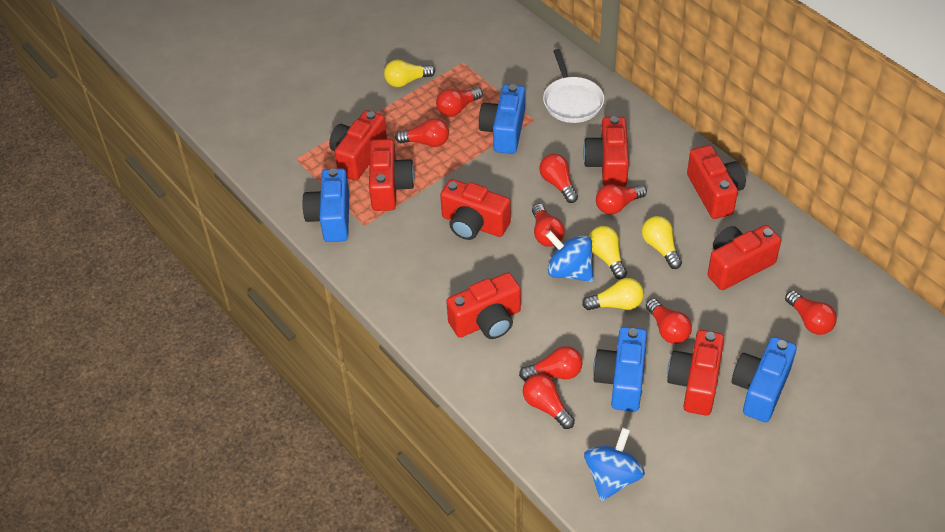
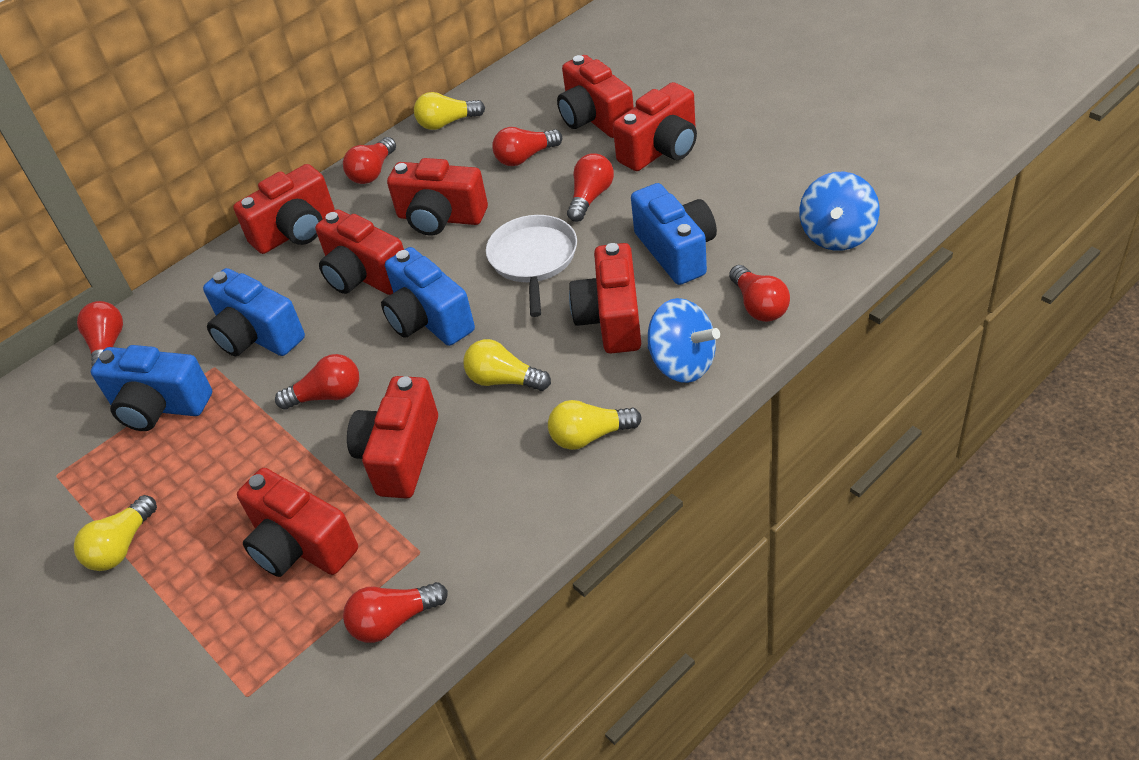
red light bulb: 9 -> 7

